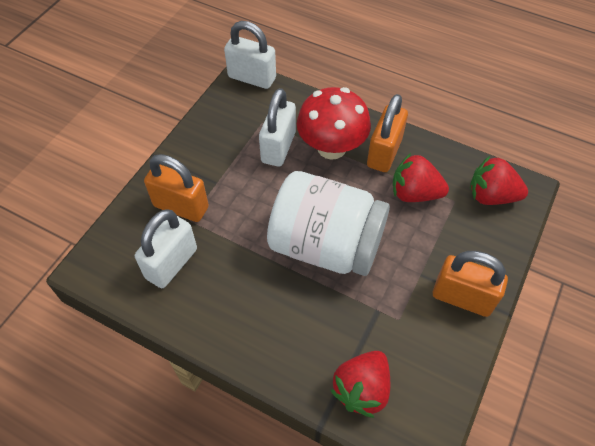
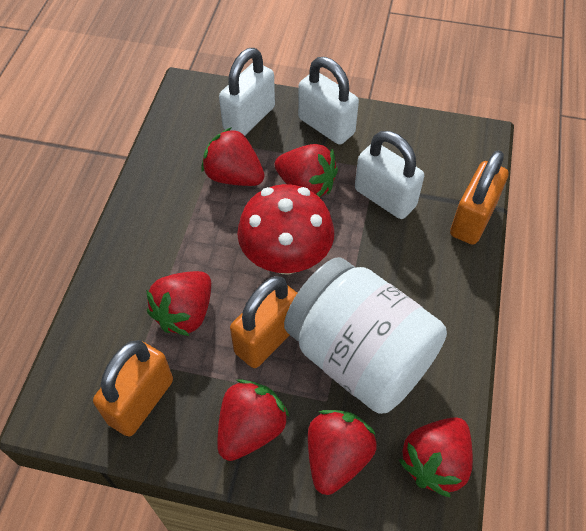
red strawberry: 3 -> 6

